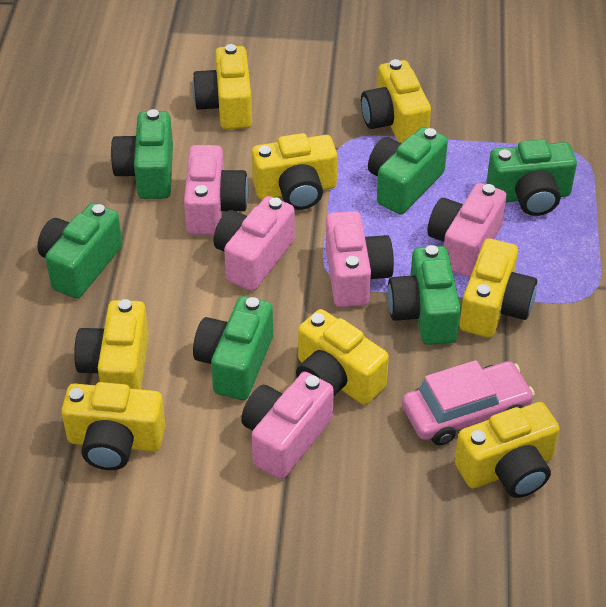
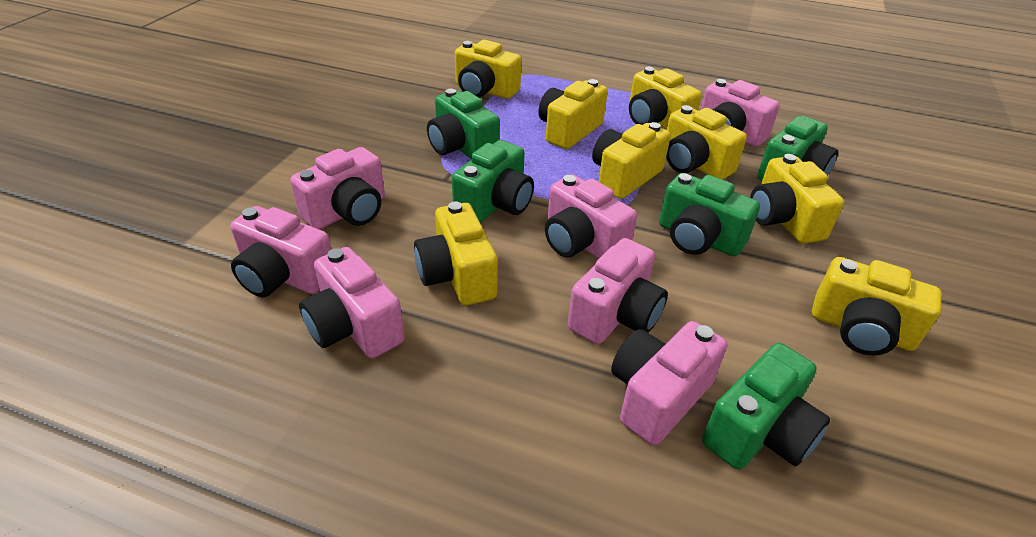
green camera: 6 -> 5
pink camera: 5 -> 7
pink car: 1 -> 0

